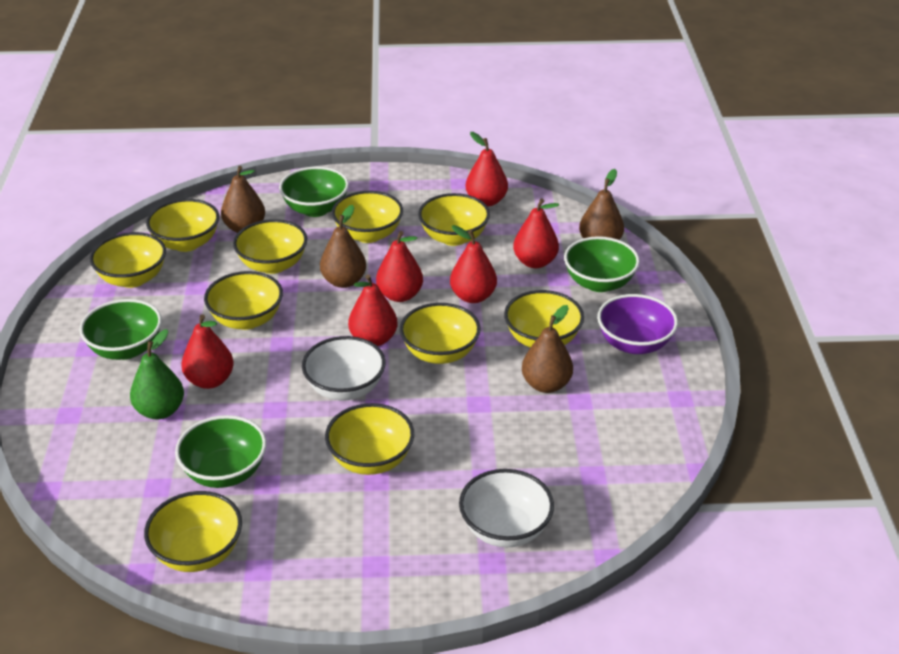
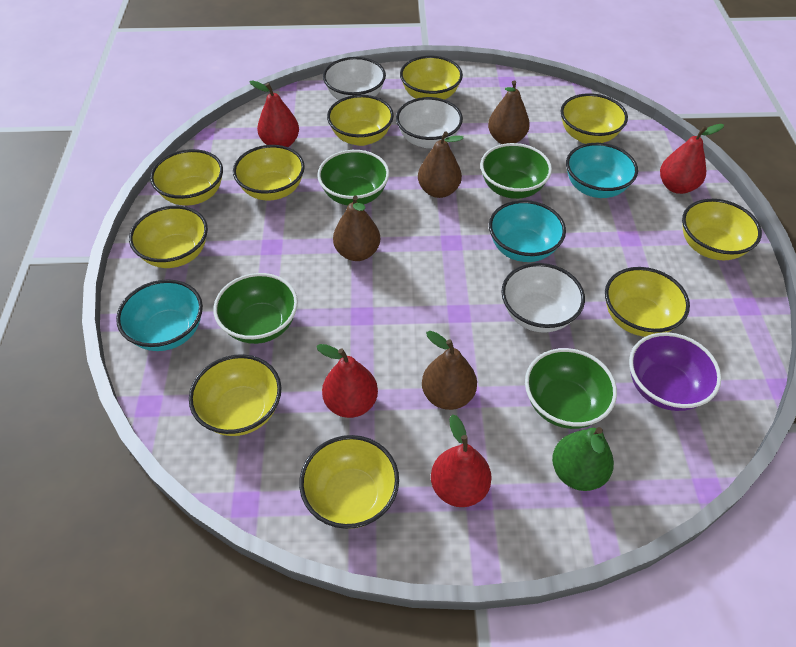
red pear: 6 -> 4
turquoise bowl: 0 -> 3
white bowl: 2 -> 3

